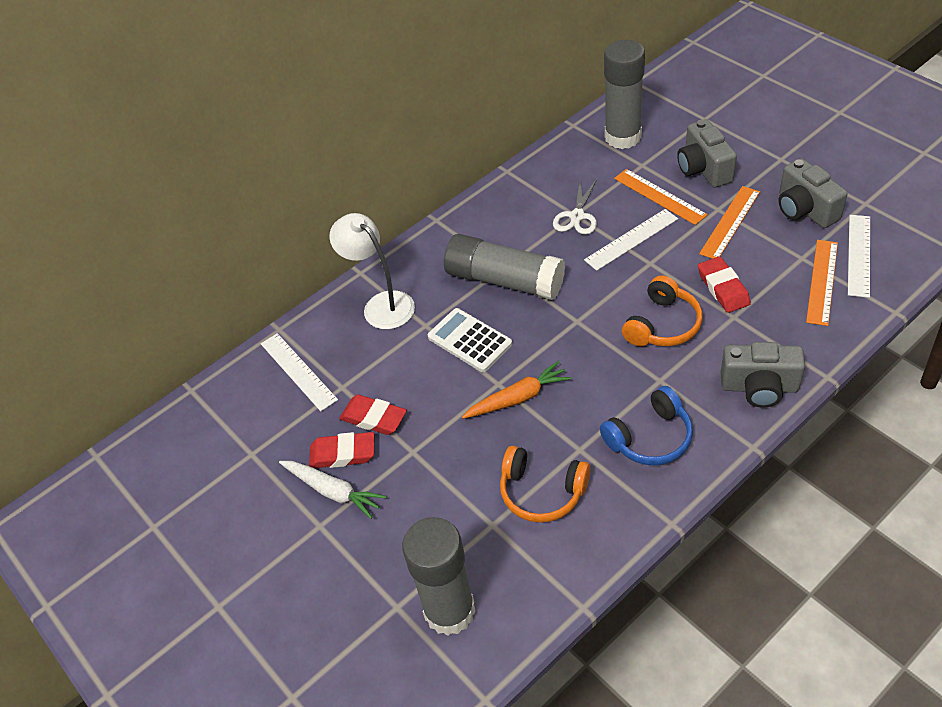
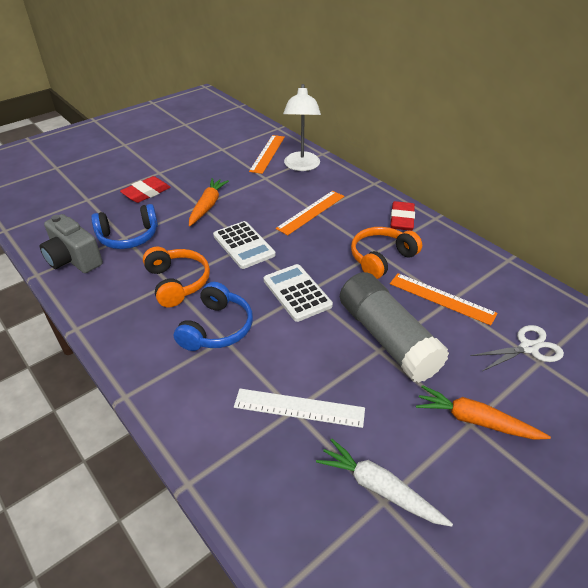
blue headphones: 1 -> 2
grey camera: 3 -> 1
grey glue stick: 3 -> 1
orange carrot: 1 -> 2
red eraser: 3 -> 2
white calculator: 1 -> 2
white ruler: 3 -> 1

